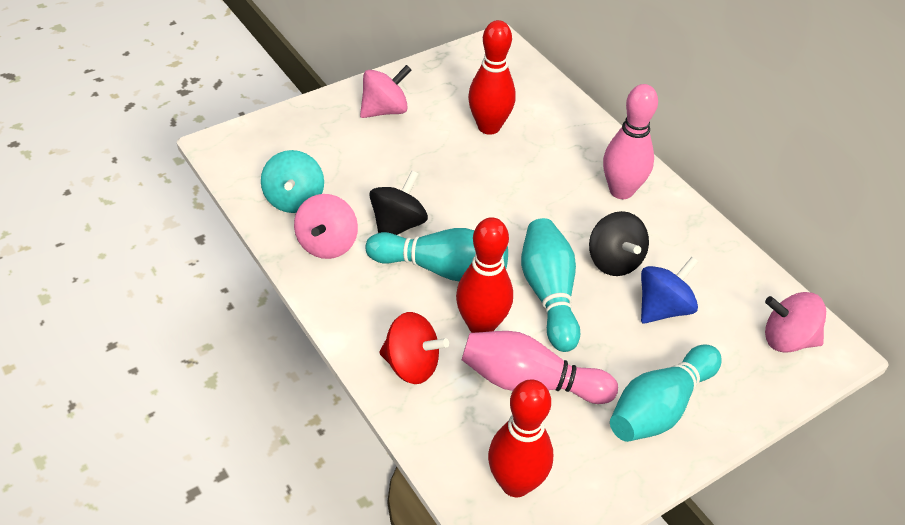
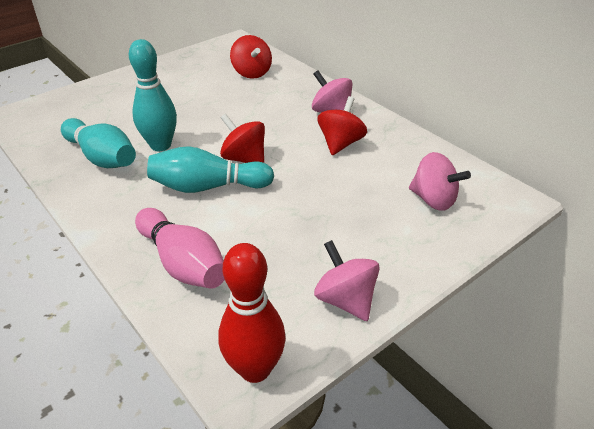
black spinning top: 2 -> 0
blue spinning top: 1 -> 0
pink bowling pin: 2 -> 1
red bowling pin: 3 -> 1
red spinning top: 1 -> 3
turquoise spinning top: 1 -> 0

